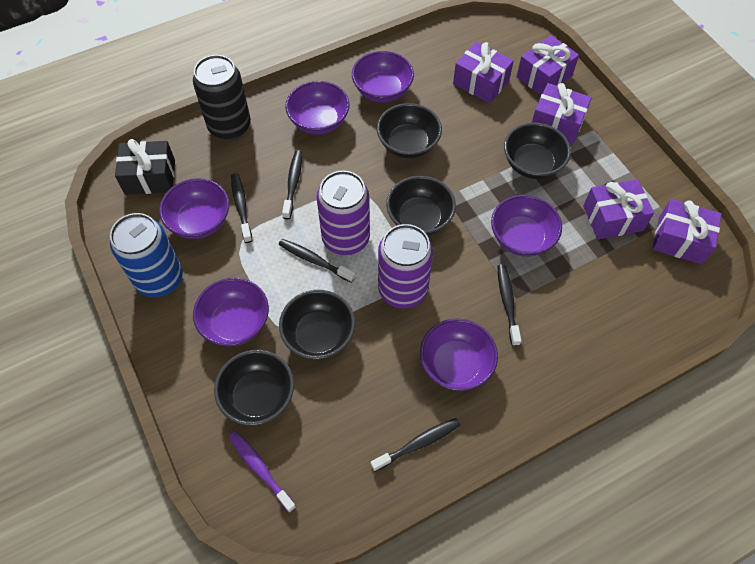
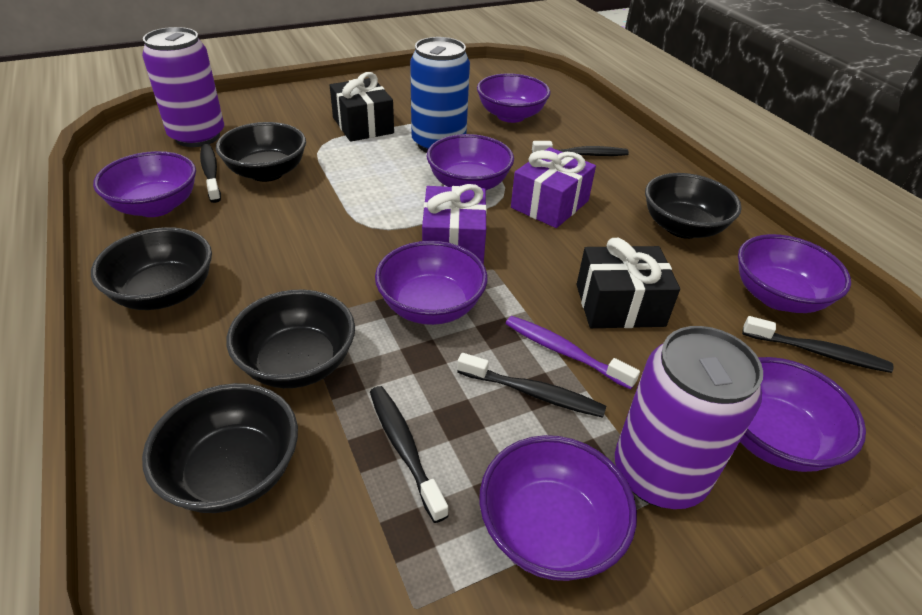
black can: 1 -> 0
black gift: 1 -> 2
purple bowl: 6 -> 7
purple gift: 5 -> 2

